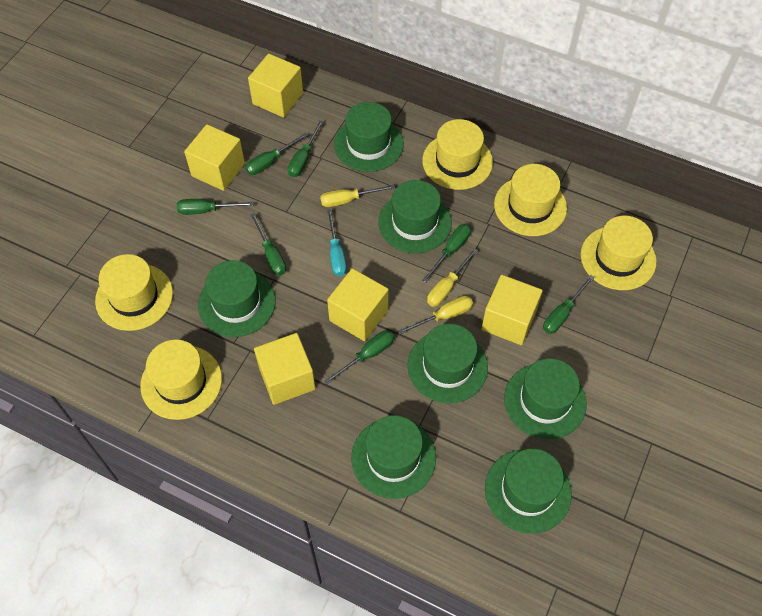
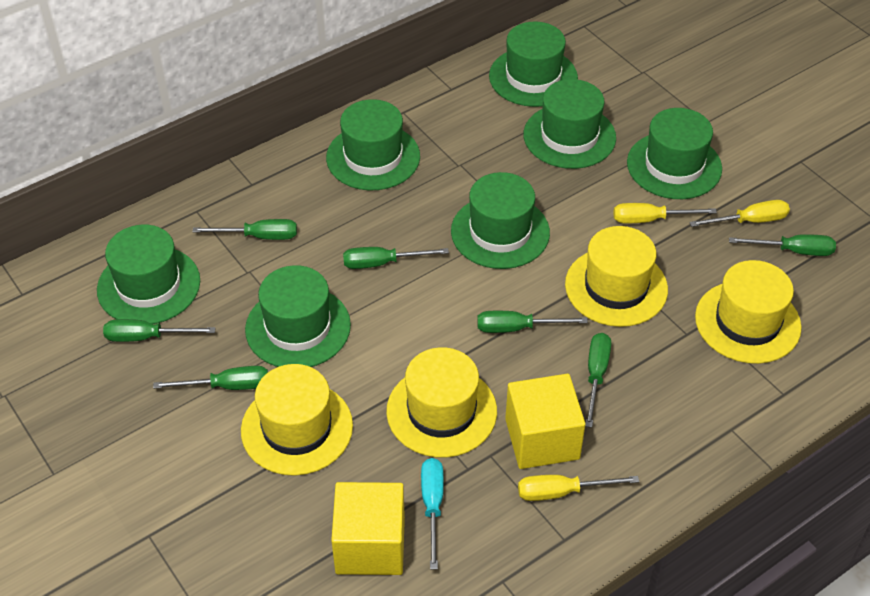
yellow cube: 5 -> 2
yellow hat: 5 -> 4

